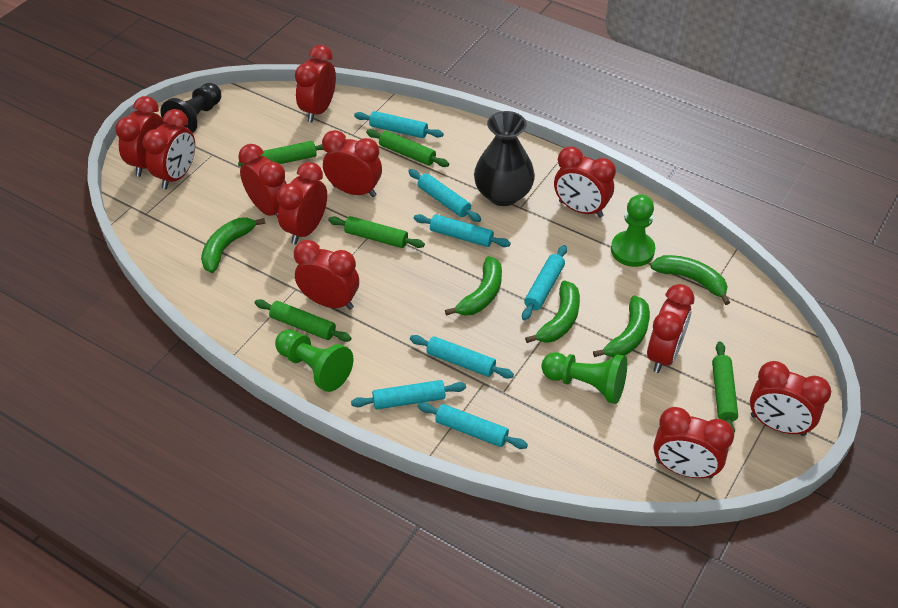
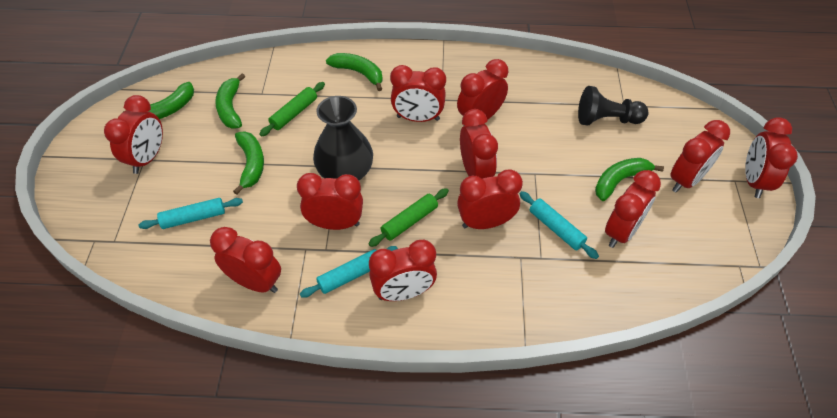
green pawn: 3 -> 0
green rolling pin: 5 -> 2
turquoise rolling pin: 7 -> 3

